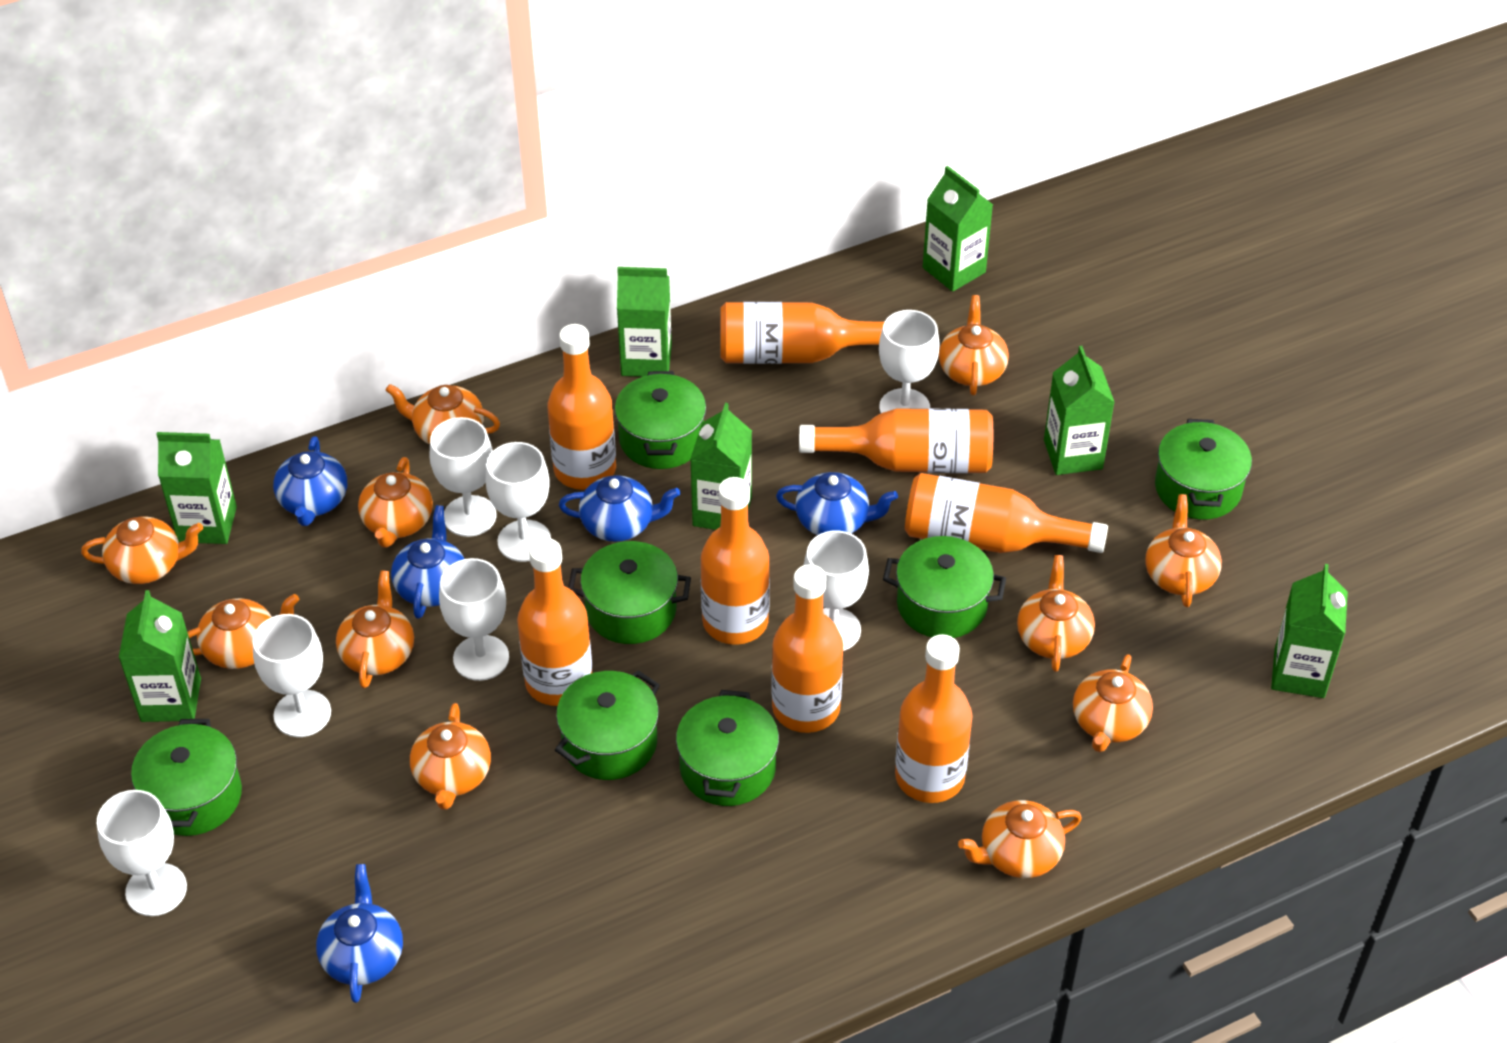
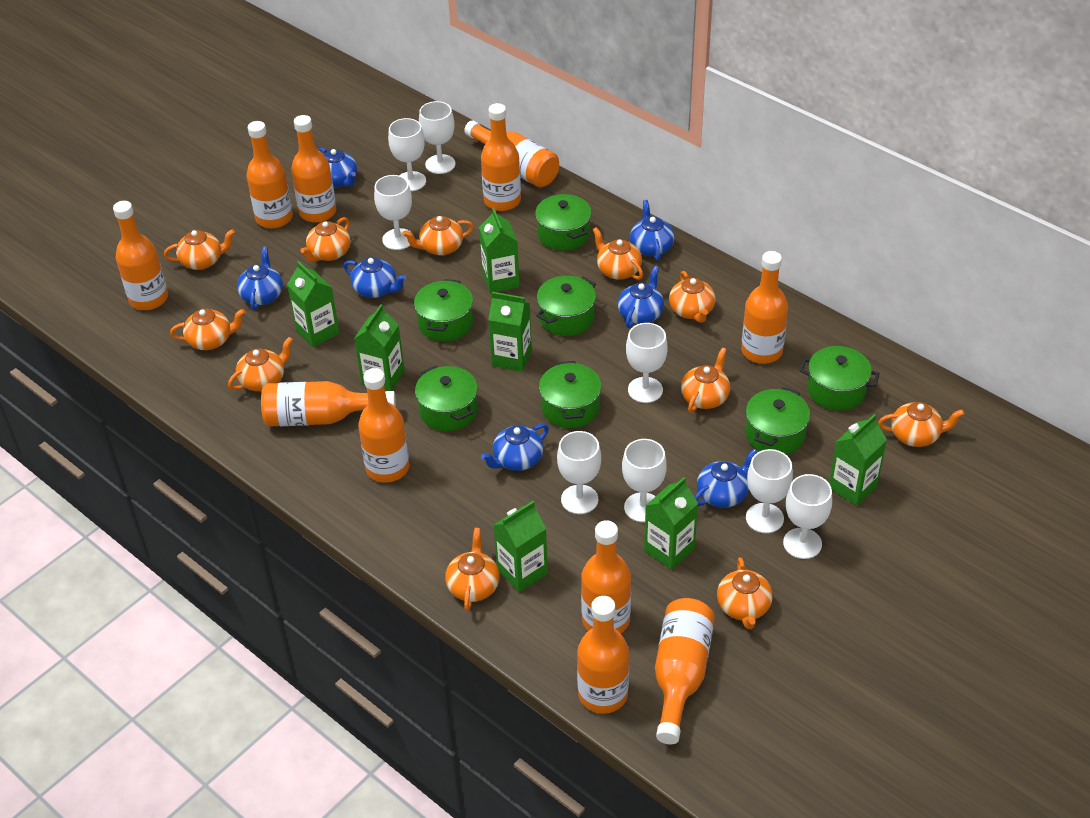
blue teapot: 5 -> 7
orange bottle: 8 -> 11
white goblet: 7 -> 8

